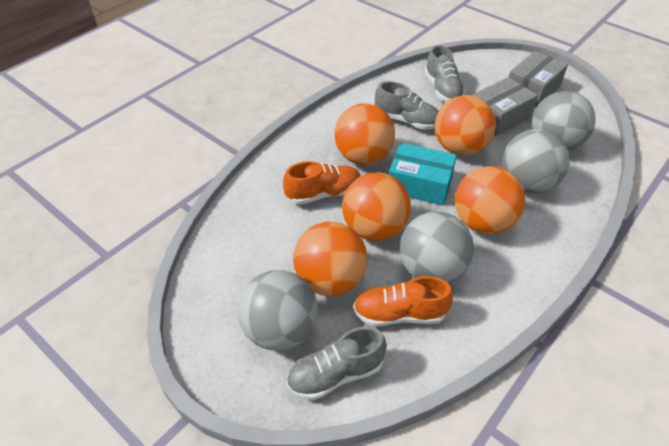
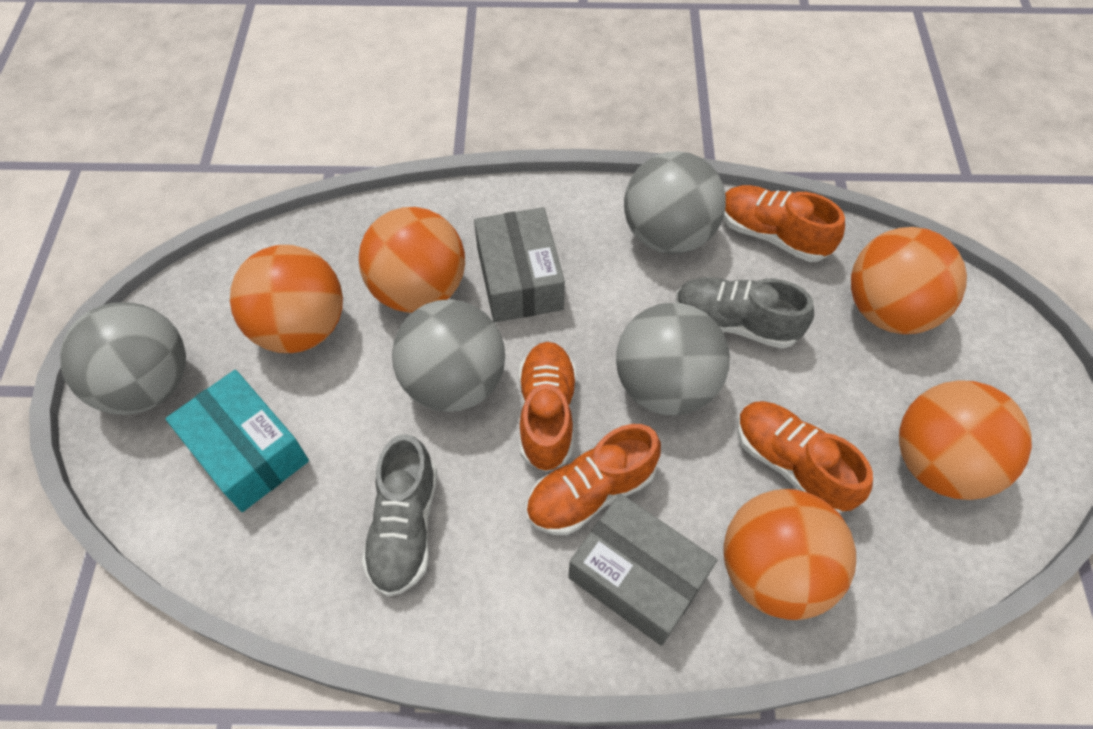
grey shoe: 3 -> 2
orange shoe: 2 -> 4

